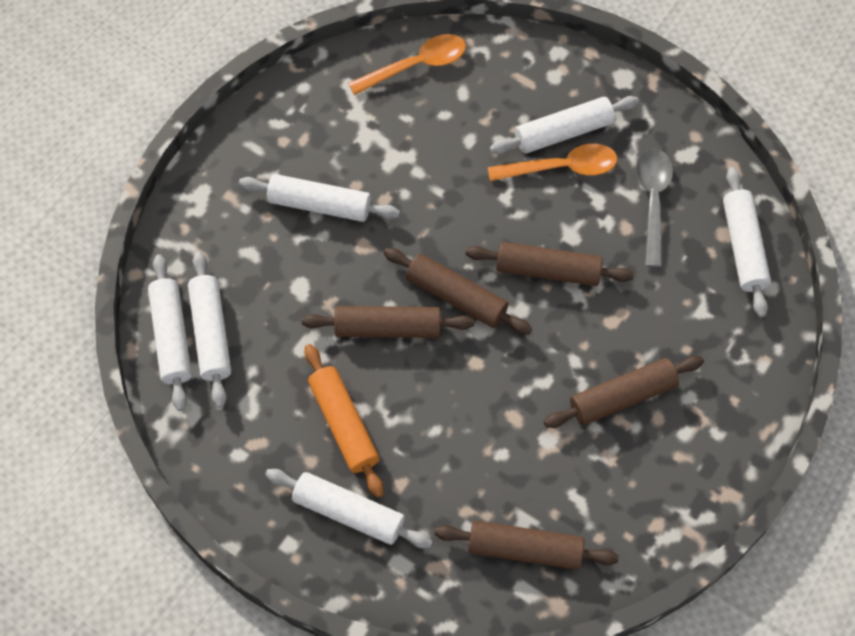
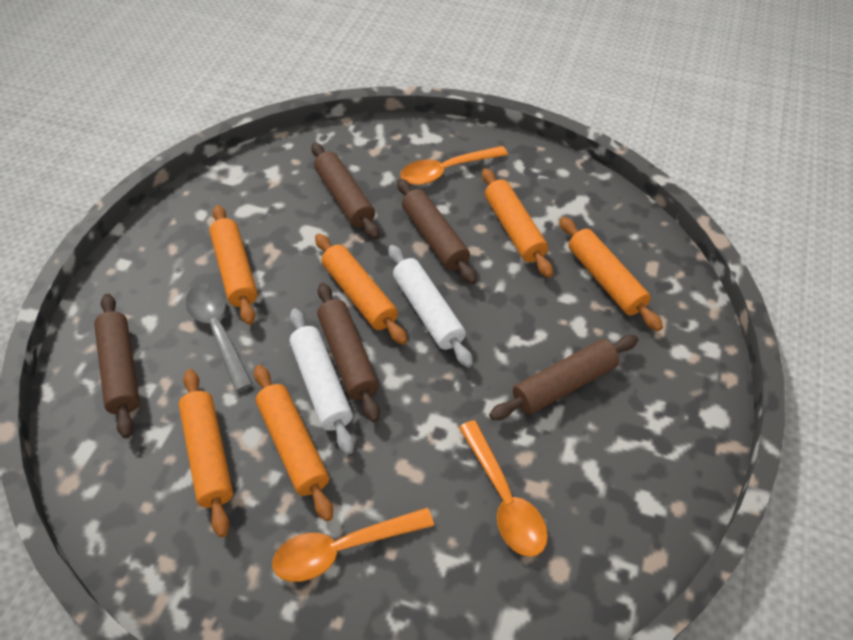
orange rolling pin: 1 -> 6
orange spoon: 2 -> 3
white rolling pin: 6 -> 2

